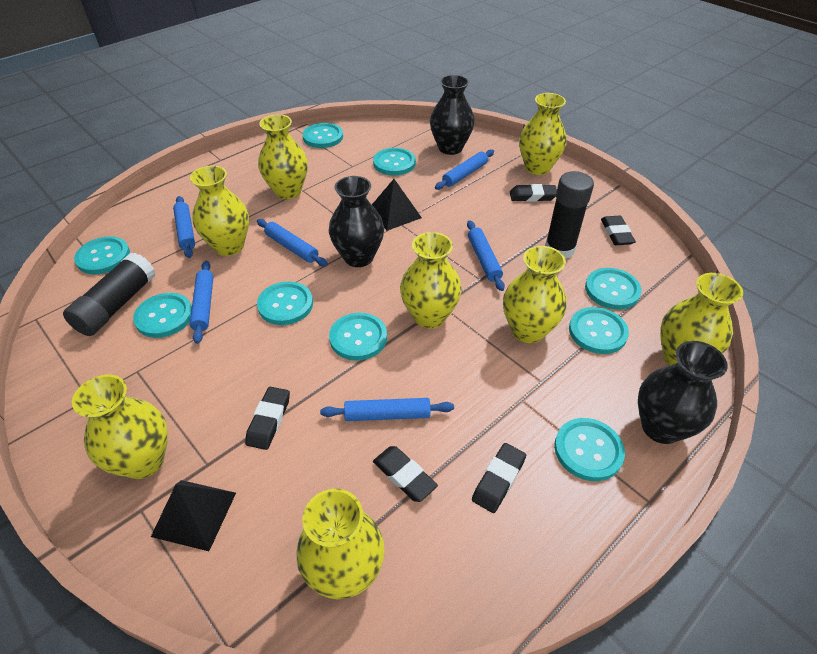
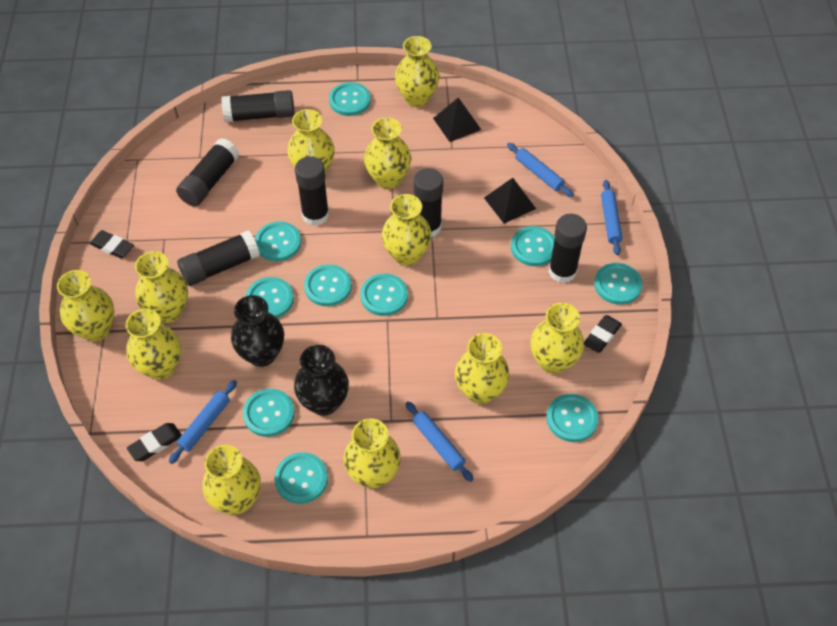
black eraser: 5 -> 3
black glue stick: 2 -> 6
black vase: 3 -> 2
blue rolling pin: 6 -> 4
turquoise button: 9 -> 10
yellow vase: 8 -> 11

